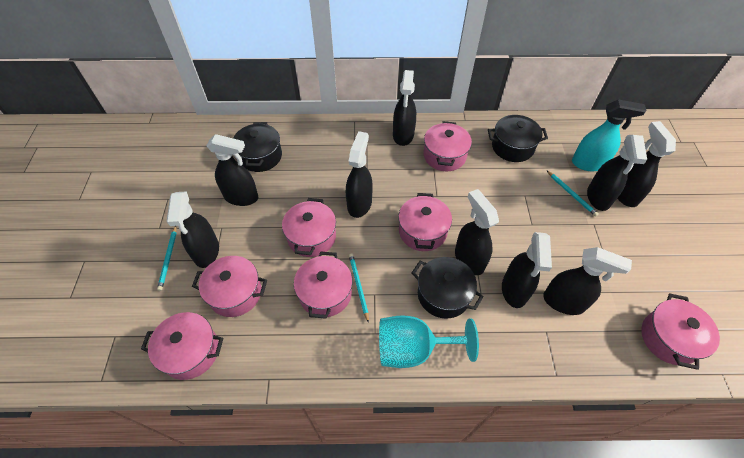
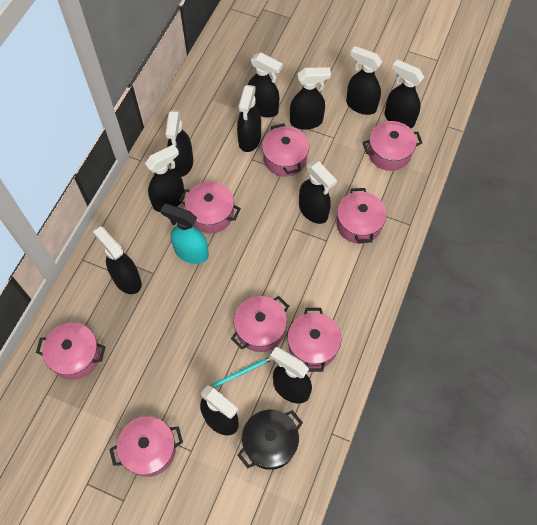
black pot: 3 -> 1
black spray bottle: 9 -> 11
pink pot: 7 -> 8
turquoise goblet: 1 -> 0
turquoise pencil: 3 -> 1

